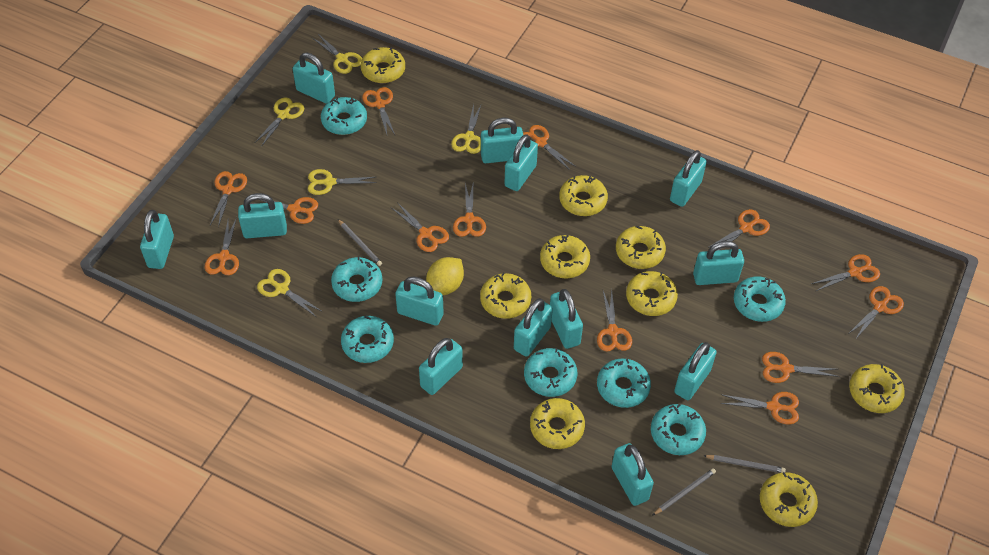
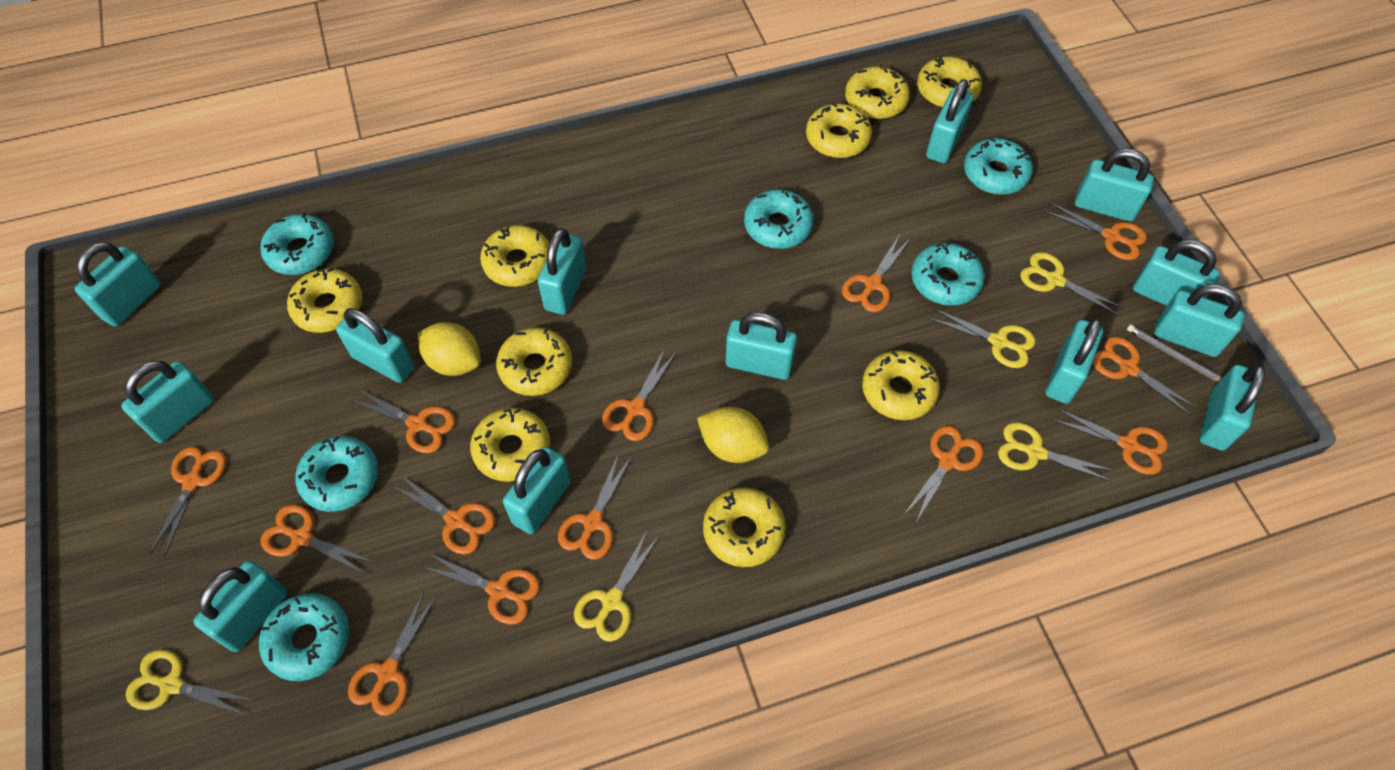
grey pencil: 3 -> 1
turquoise donut: 7 -> 6
yellow lemon: 1 -> 2

